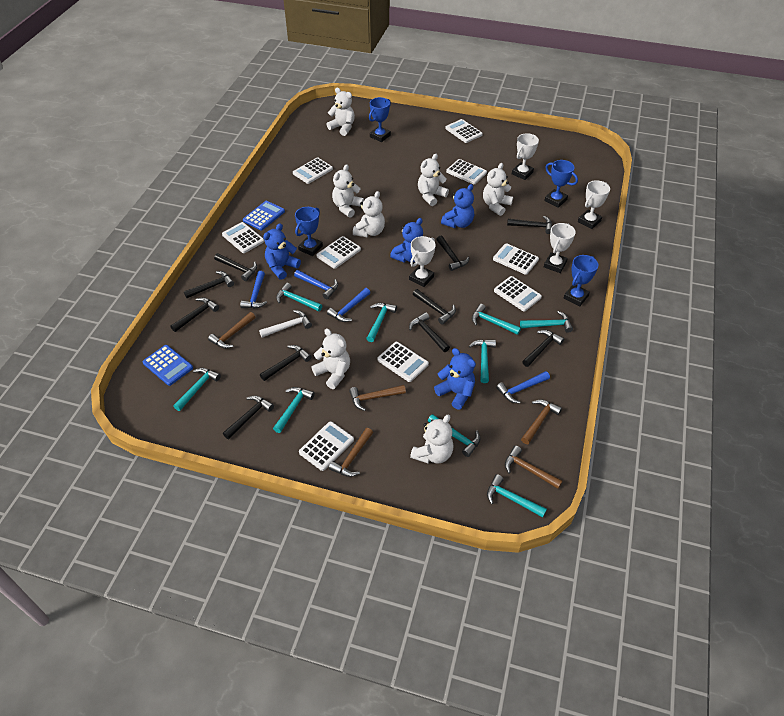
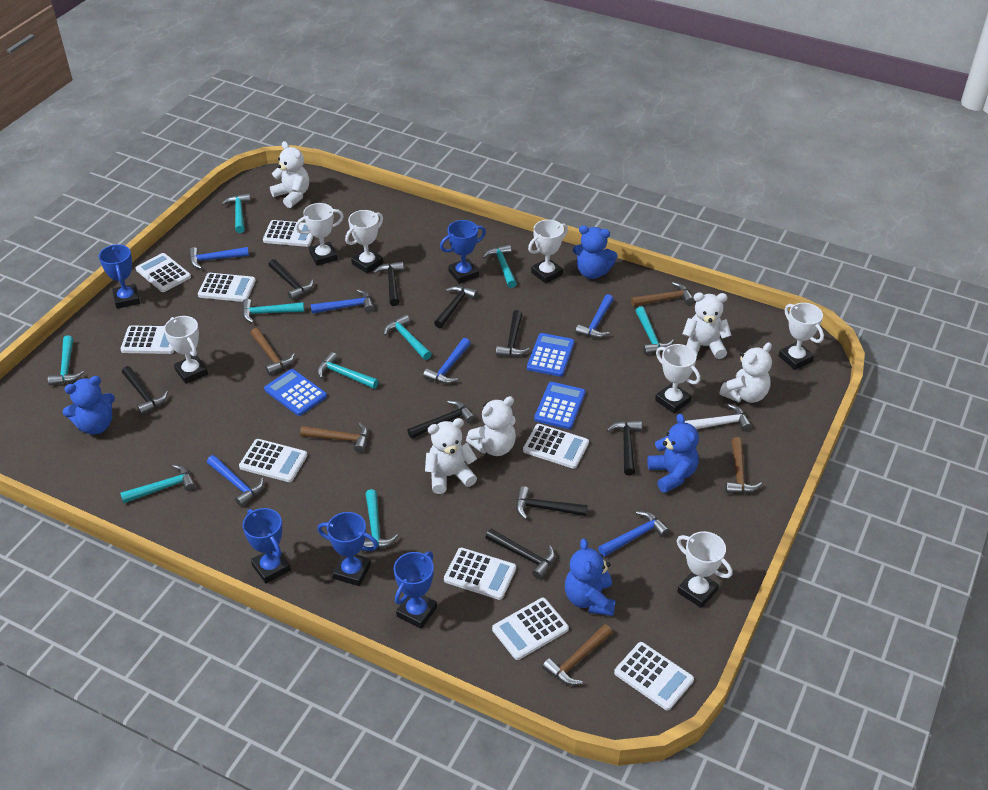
black hammer: 10 -> 9
blue calculator: 2 -> 3
blue hammer: 4 -> 6
blue trophy: 4 -> 5
white teddy bear: 7 -> 5
white trophy: 4 -> 7

